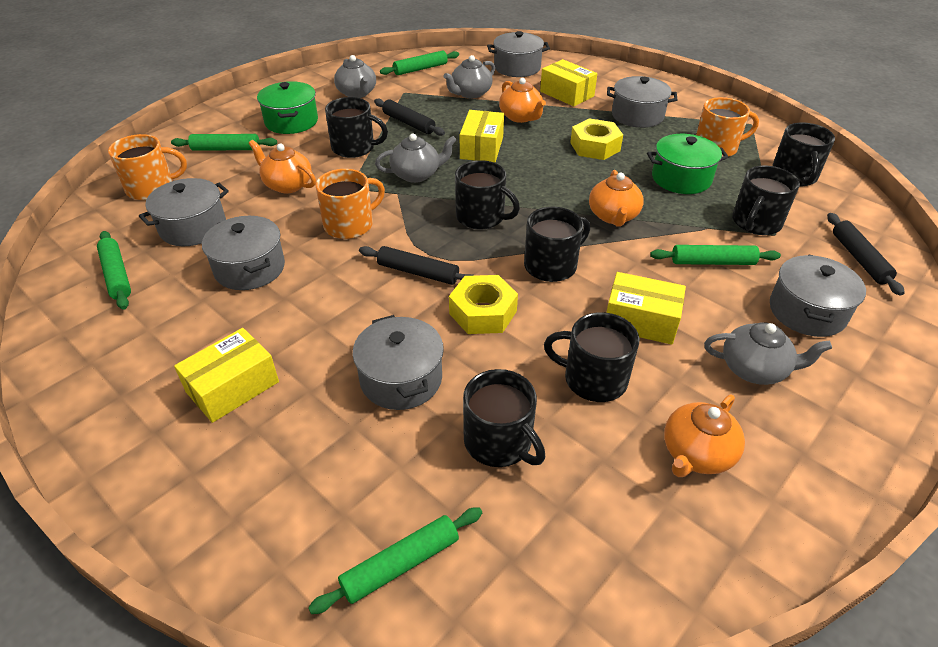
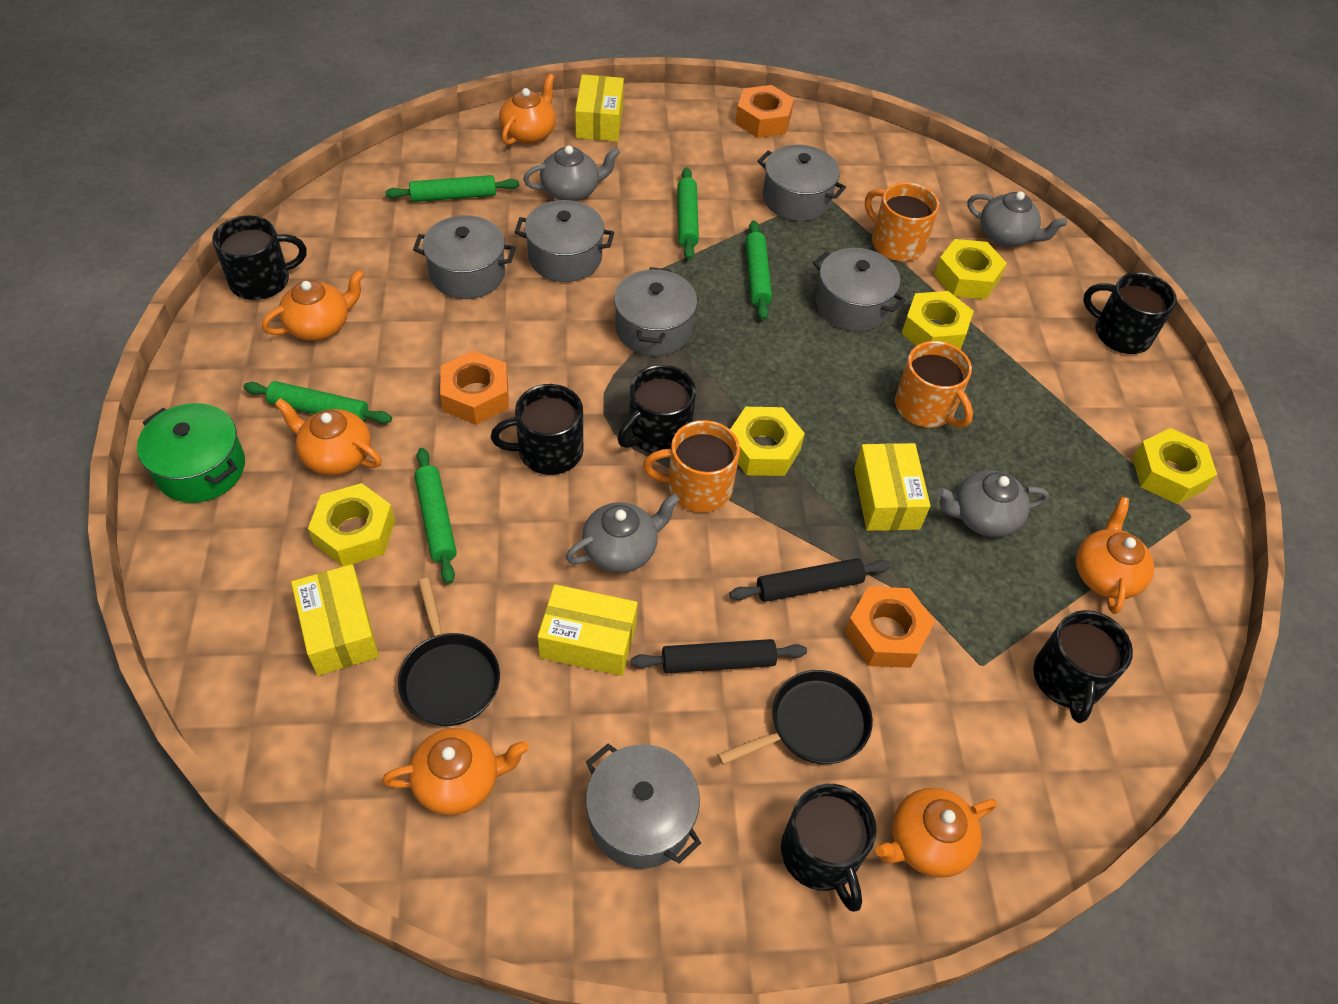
black mug: 7 -> 6
black pan: 0 -> 2
black rolling pin: 3 -> 2
green pot: 2 -> 1
orange nut: 0 -> 3
orange teapot: 4 -> 6
yellow nut: 2 -> 5

